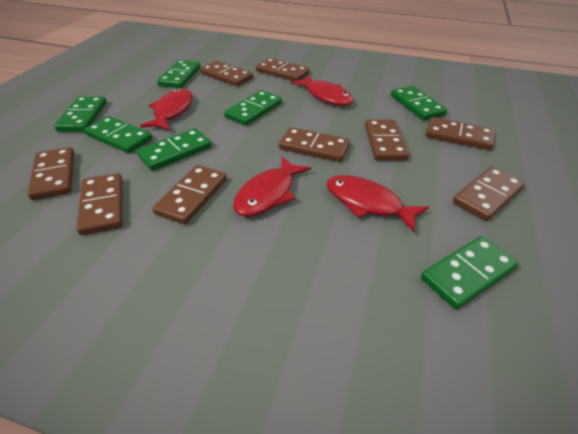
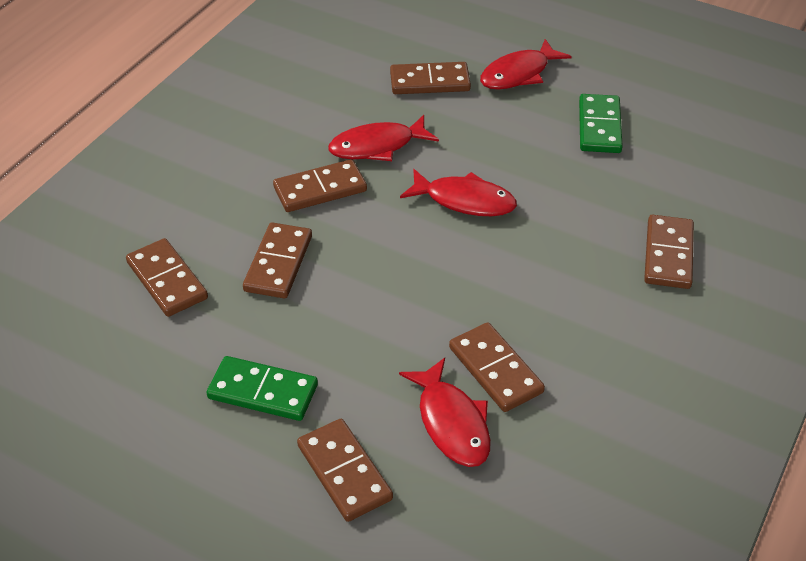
brown domino: 9 -> 7
green domino: 7 -> 2

